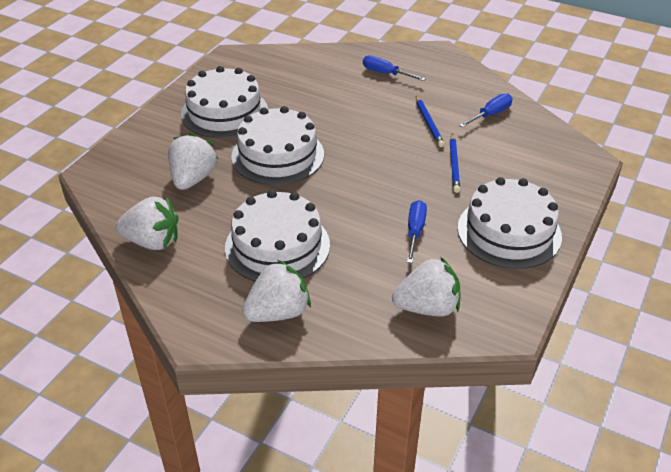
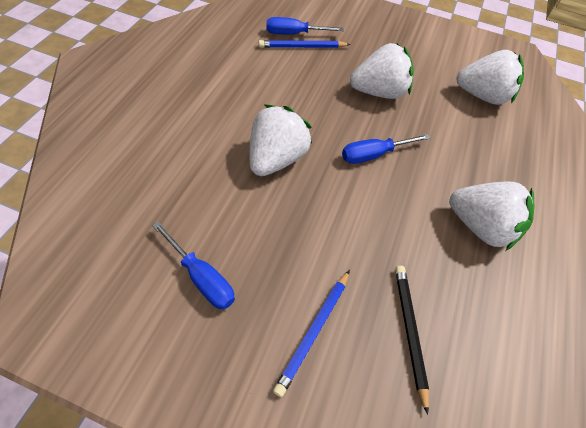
black pencil: 0 -> 1
white cake: 4 -> 0

